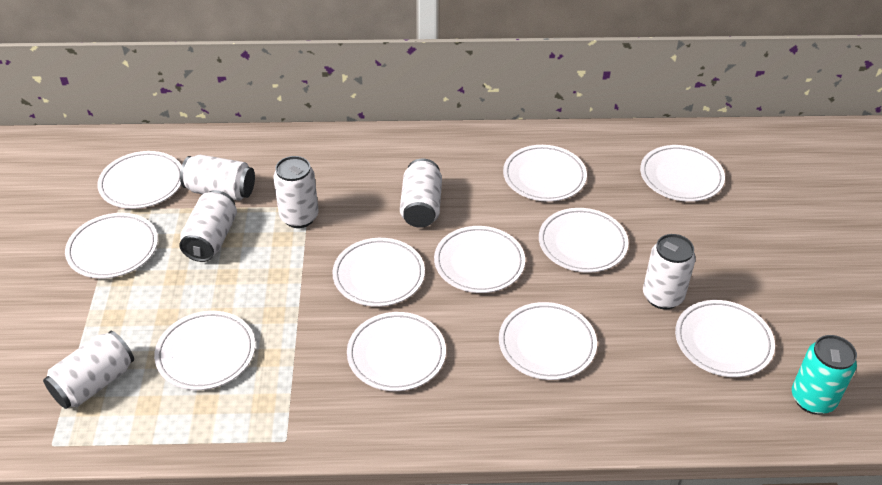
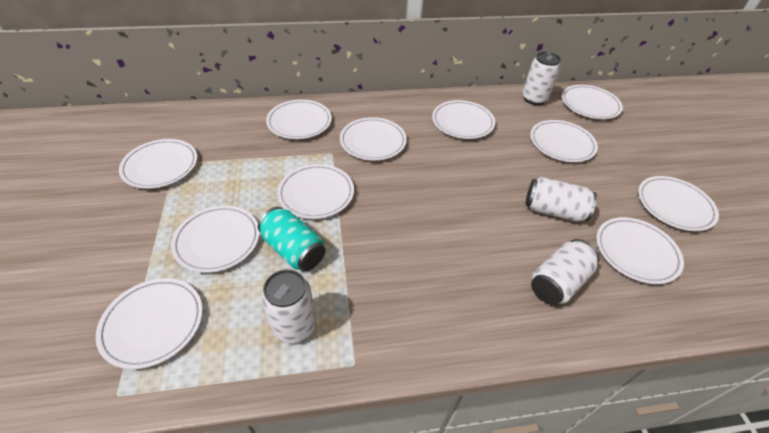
white can: 6 -> 4

